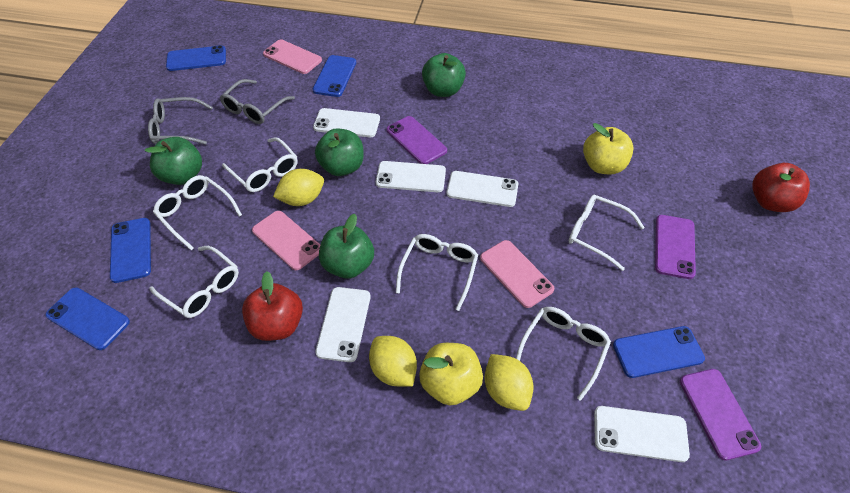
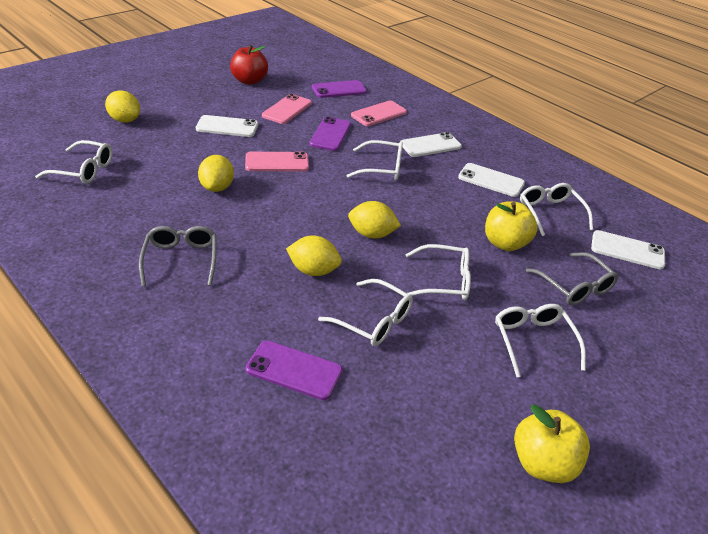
blue phone: 5 -> 0
green apple: 4 -> 0
red apple: 2 -> 1
white phone: 5 -> 4
yellow lemon: 3 -> 4

